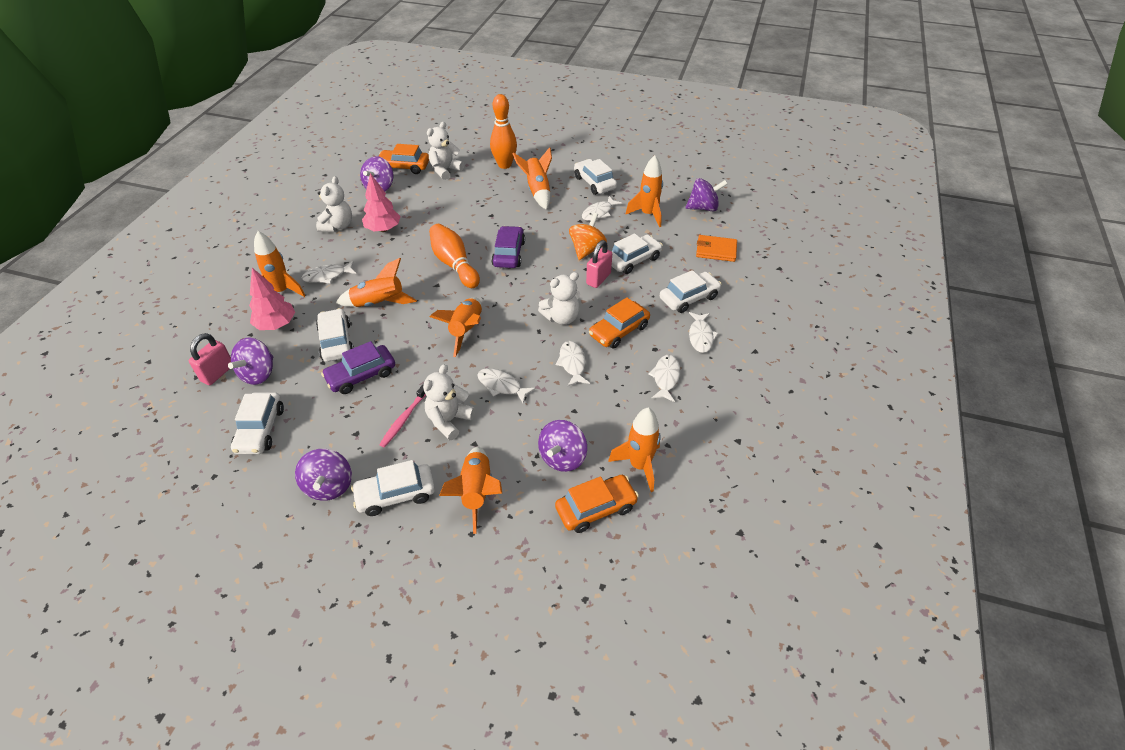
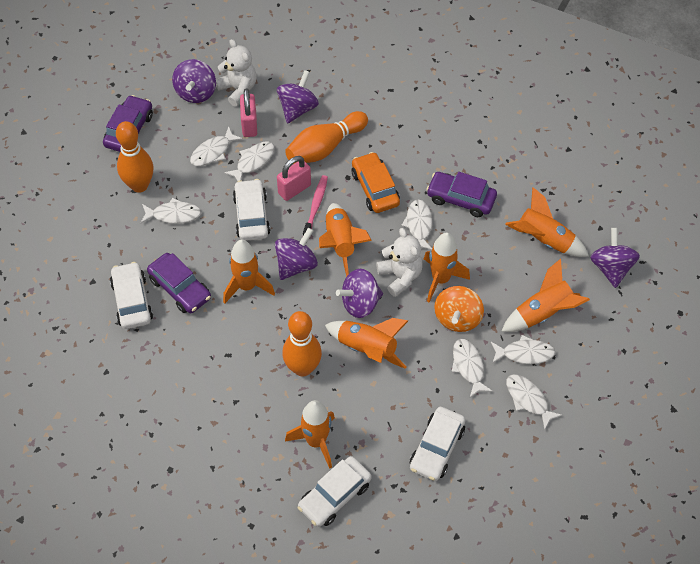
orange bowling pin: 2 -> 3
orange car: 3 -> 1
orange wallet: 1 -> 0
pink tree: 2 -> 0
purple car: 2 -> 3
white car: 6 -> 4
white fish: 6 -> 7
white teddy bear: 4 -> 2

